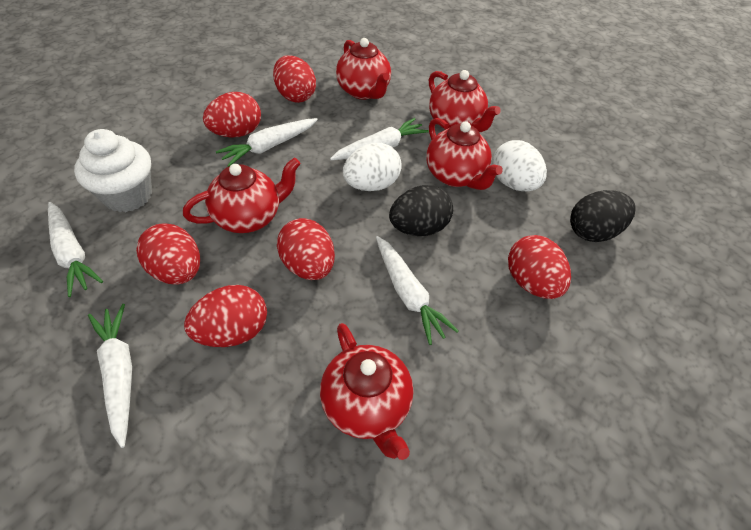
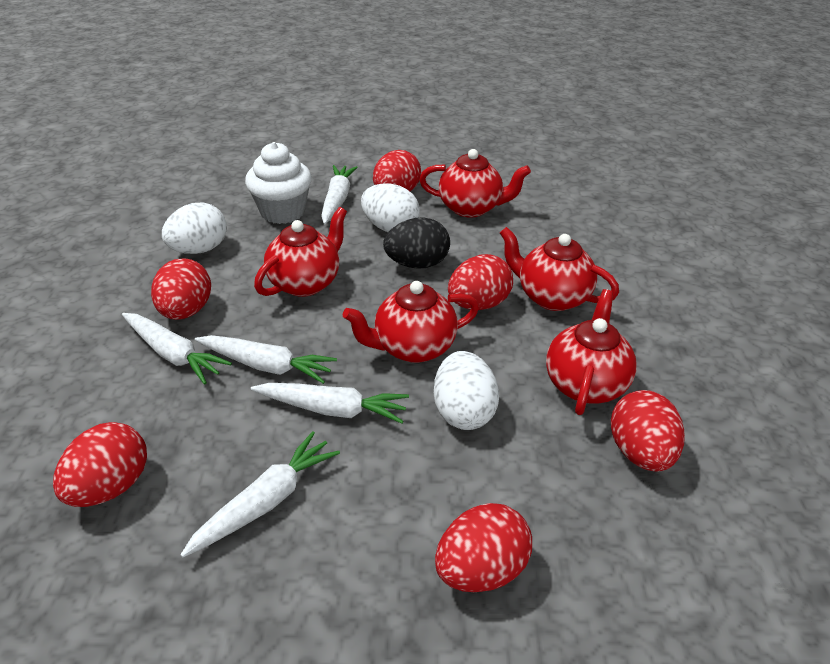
black egg: 2 -> 1
white egg: 2 -> 3

